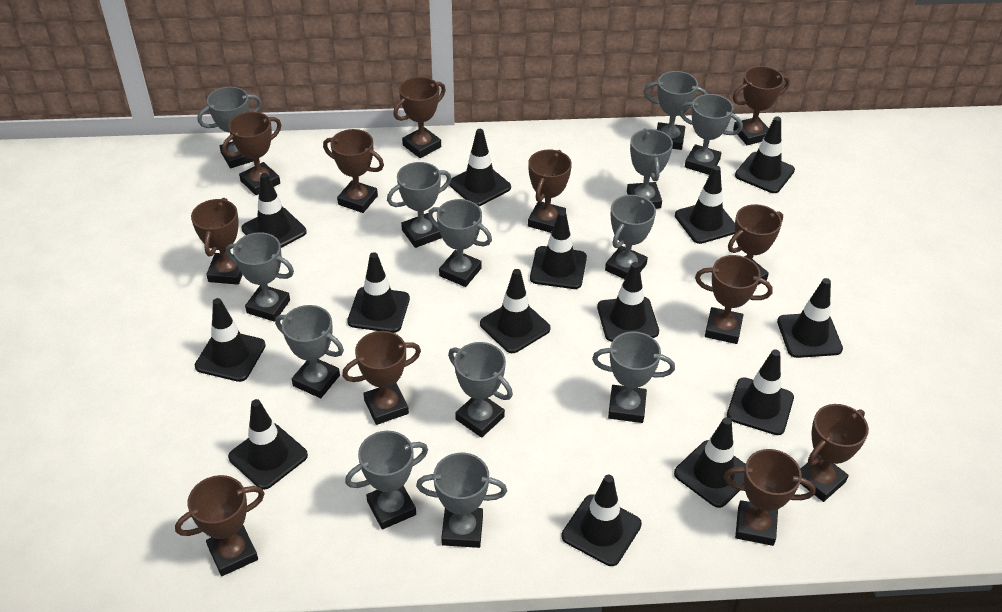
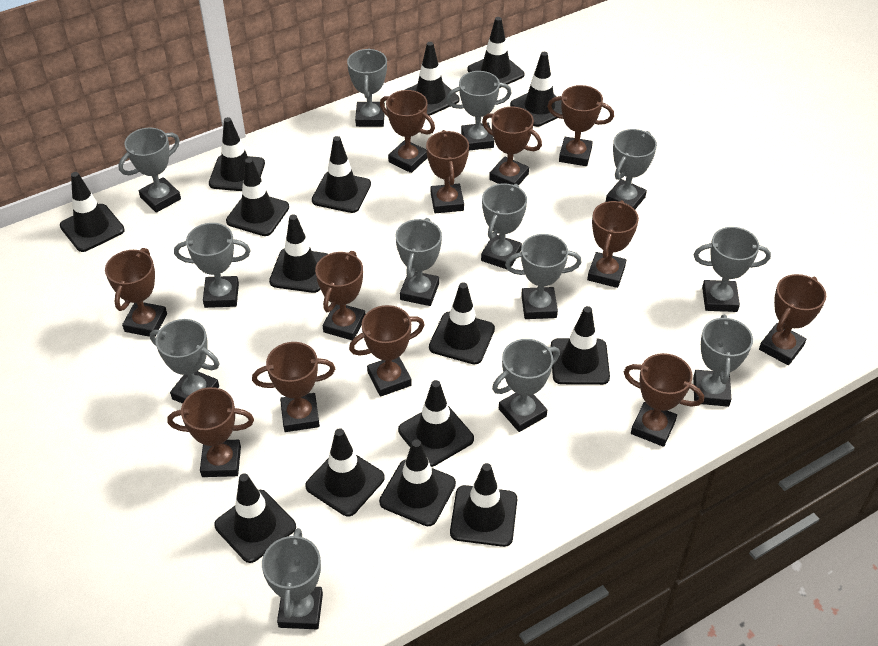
black traffic cone: 14 -> 15

